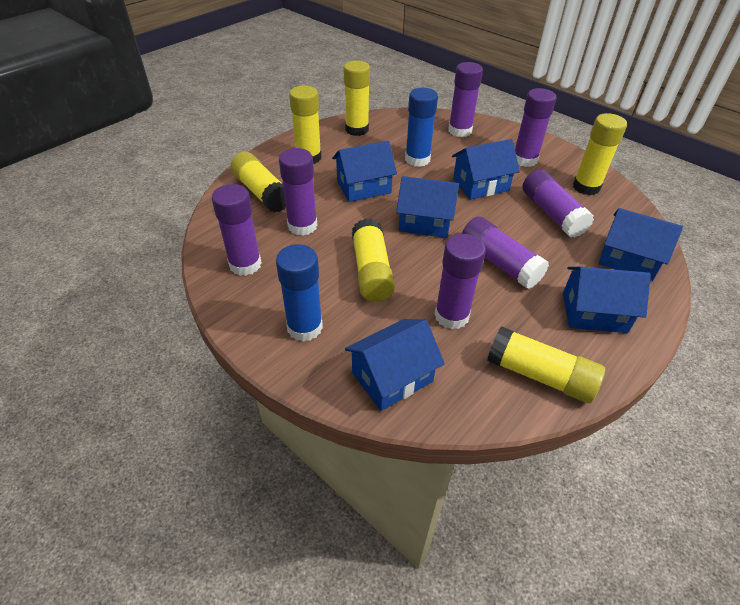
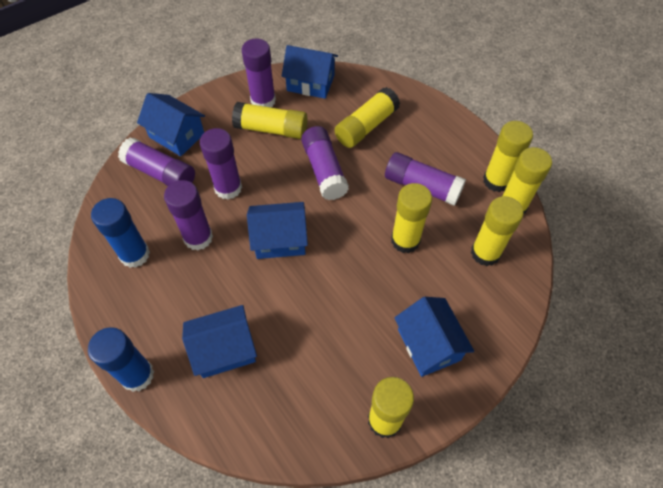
blue house: 6 -> 5
purple glue stick: 7 -> 6
yellow glue stick: 6 -> 7

